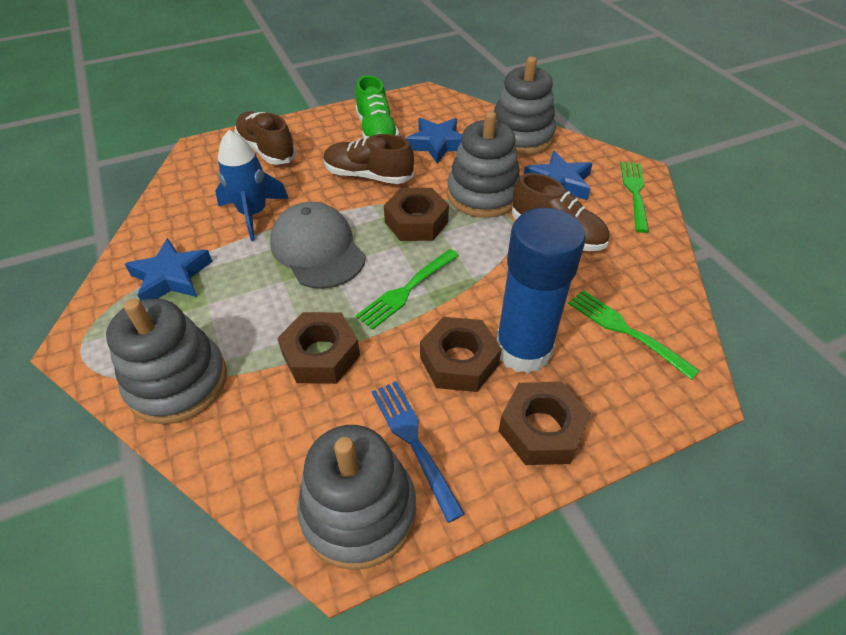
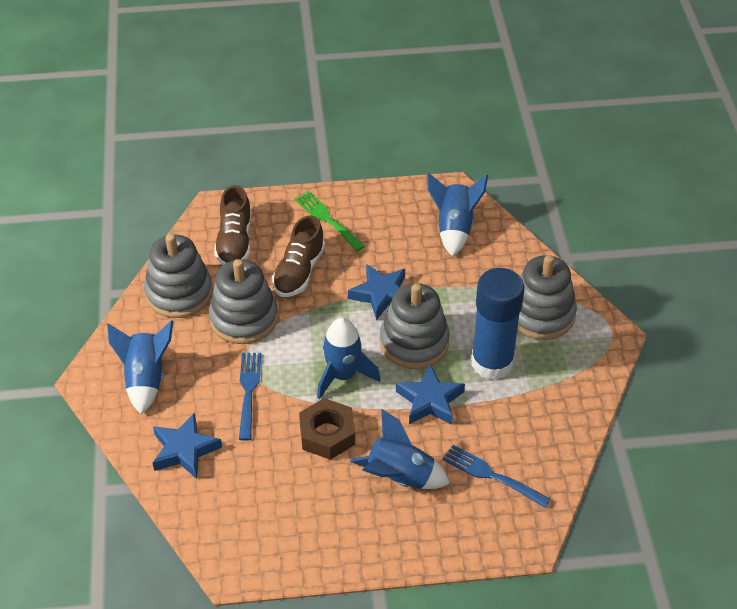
blue fork: 1 -> 2
blue rocket: 1 -> 4
brown nut: 4 -> 1
brown shoe: 3 -> 2
green fork: 3 -> 1
green shoe: 1 -> 0
grey cap: 1 -> 0

